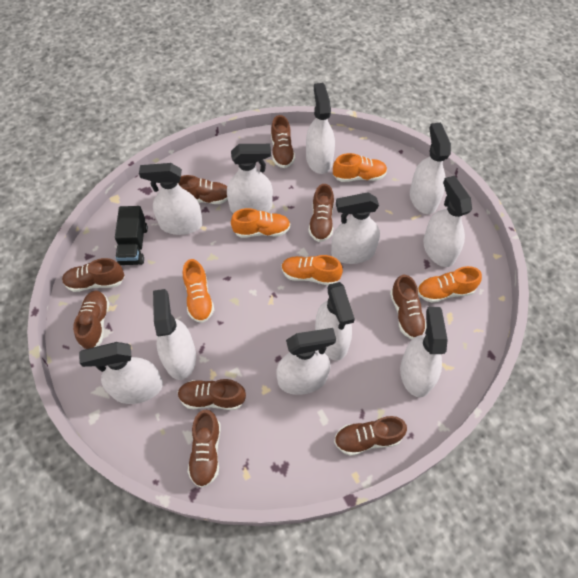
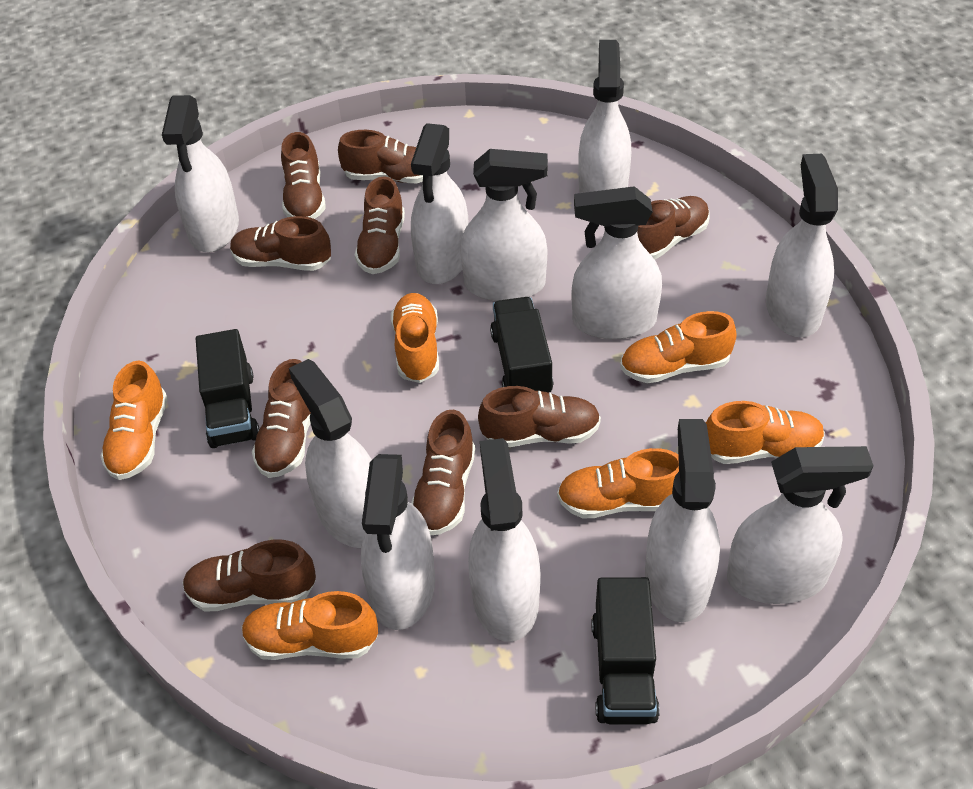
black truck: 1 -> 3
orange shoe: 5 -> 6

